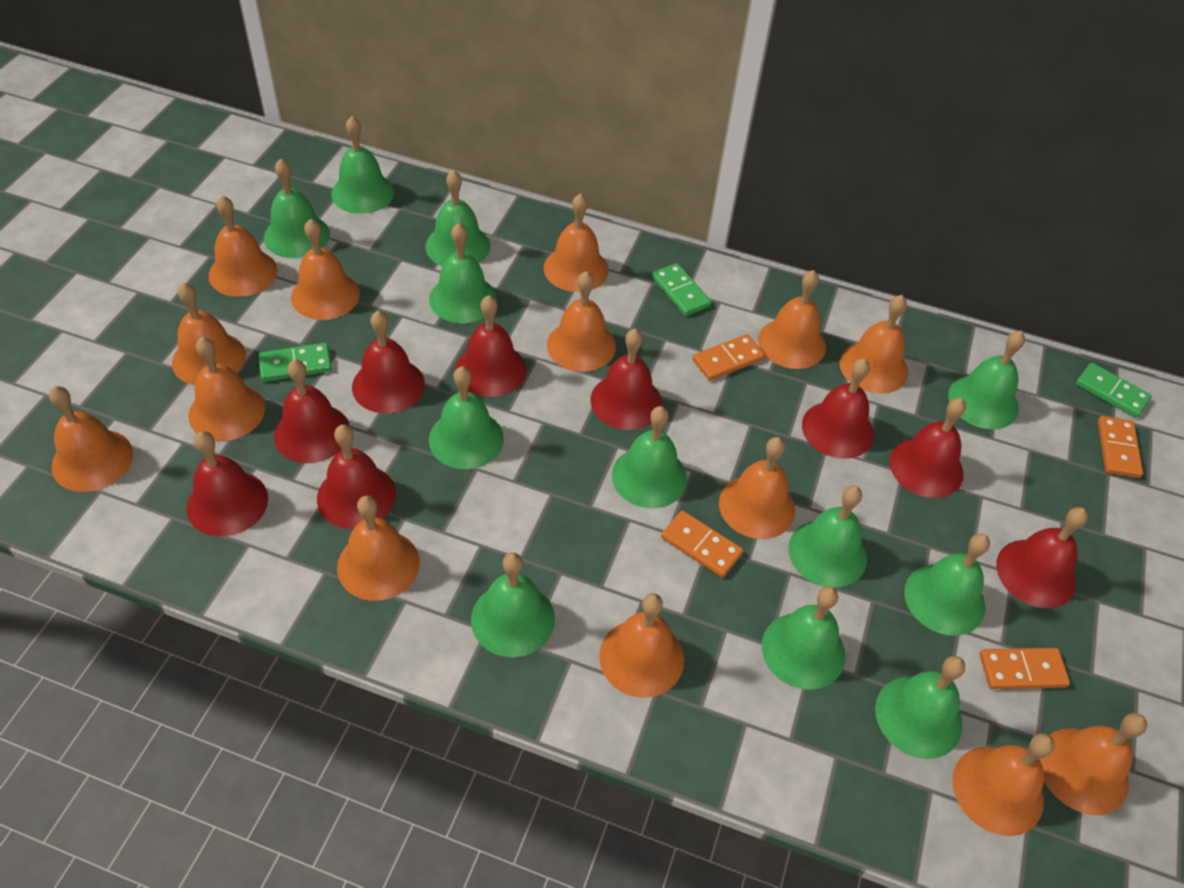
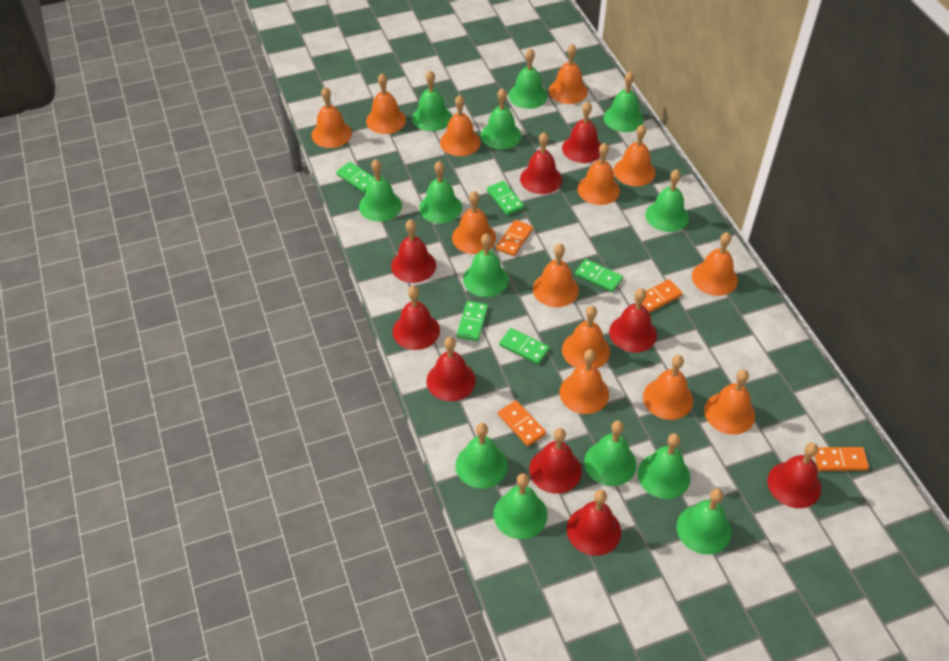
green bell: 12 -> 13
green domino: 3 -> 5
orange bell: 14 -> 13

